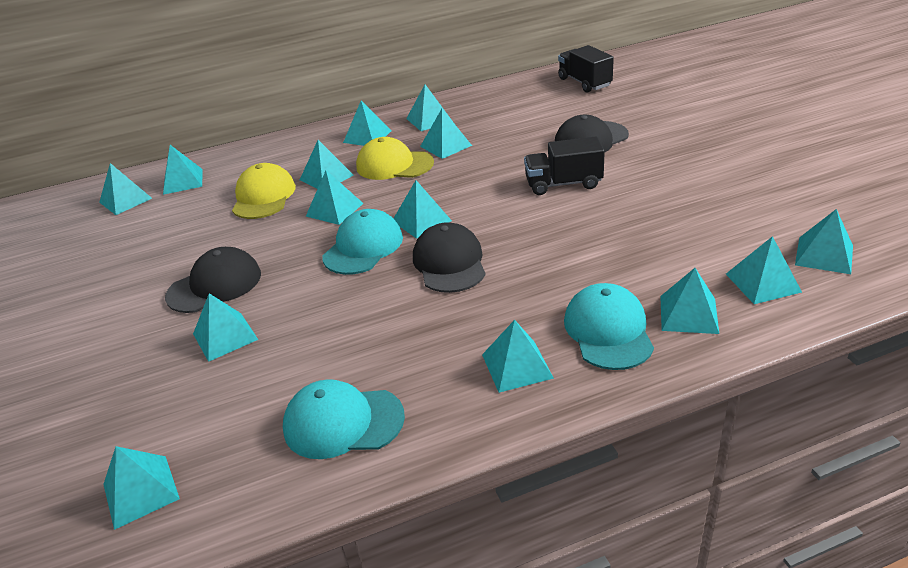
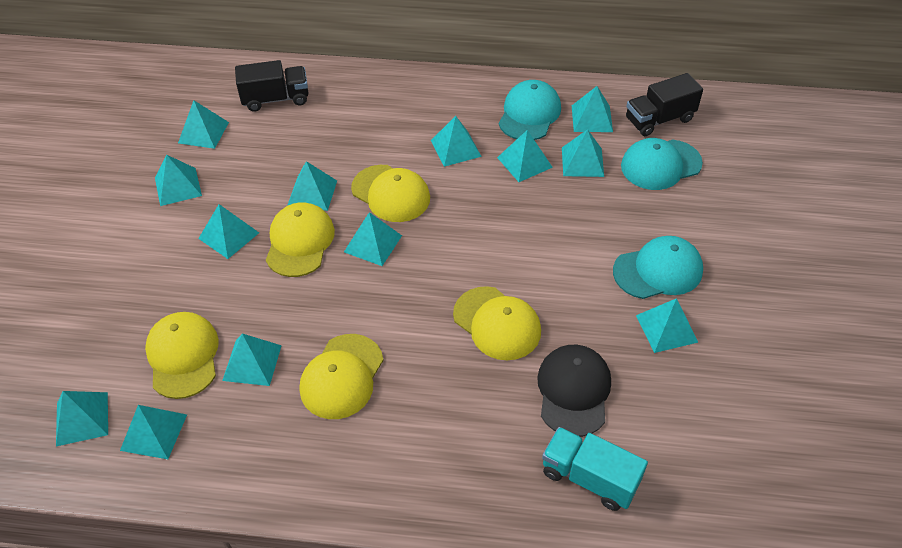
black cap: 3 -> 1
turquoise pyramid: 14 -> 13
turquoise truck: 0 -> 1
yellow cap: 2 -> 5

